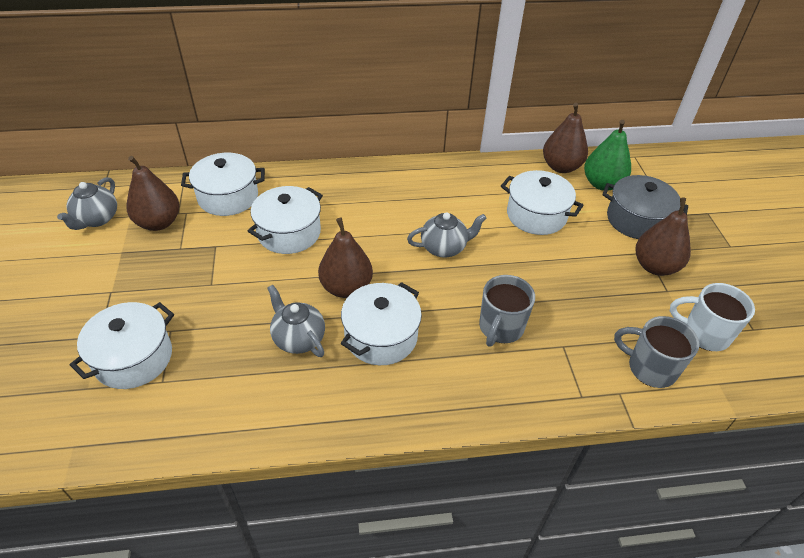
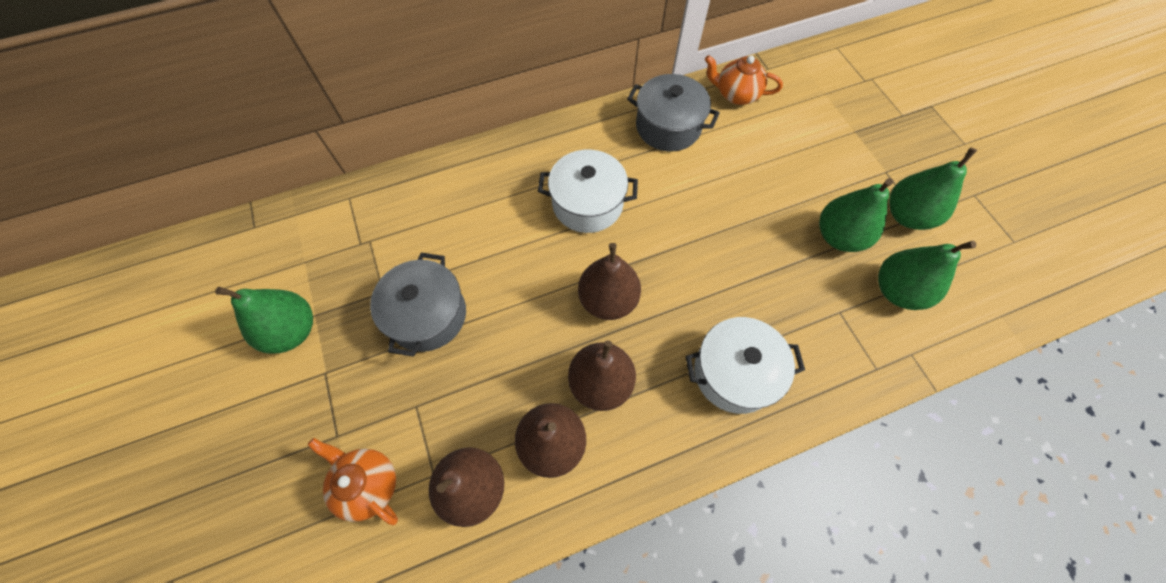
green pear: 1 -> 4
grey mug: 2 -> 0
grey pot: 1 -> 2
grey teapot: 3 -> 0
orange teapot: 0 -> 2
white mug: 1 -> 0
white pot: 5 -> 2

